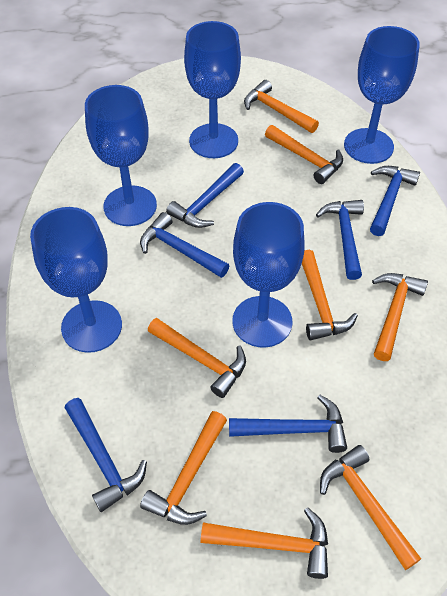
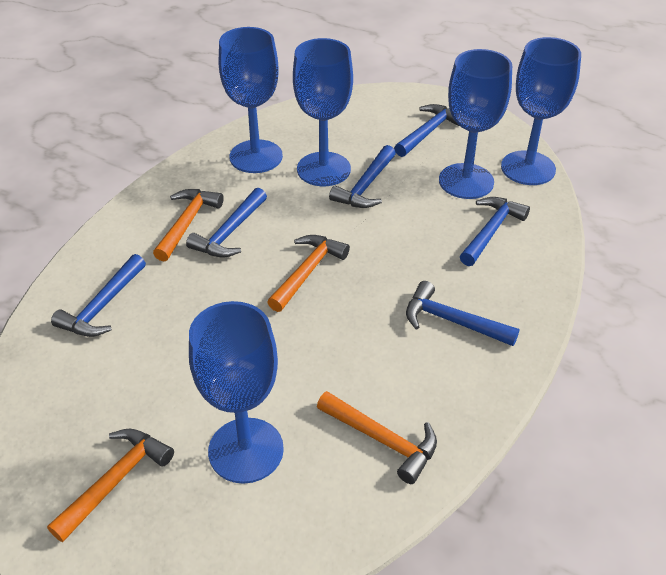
orange hammer: 8 -> 4

